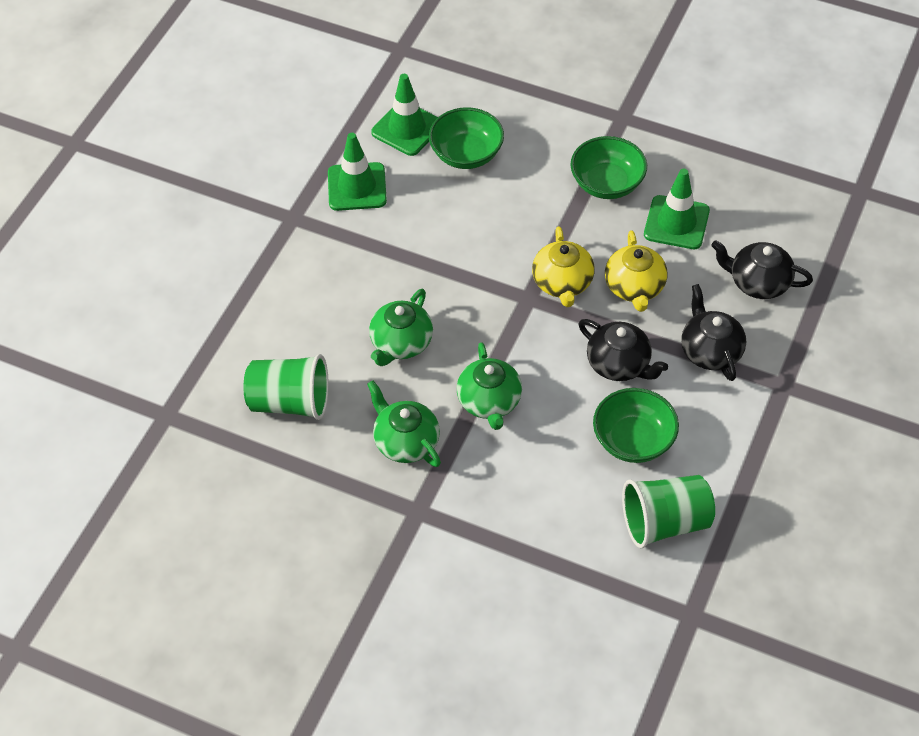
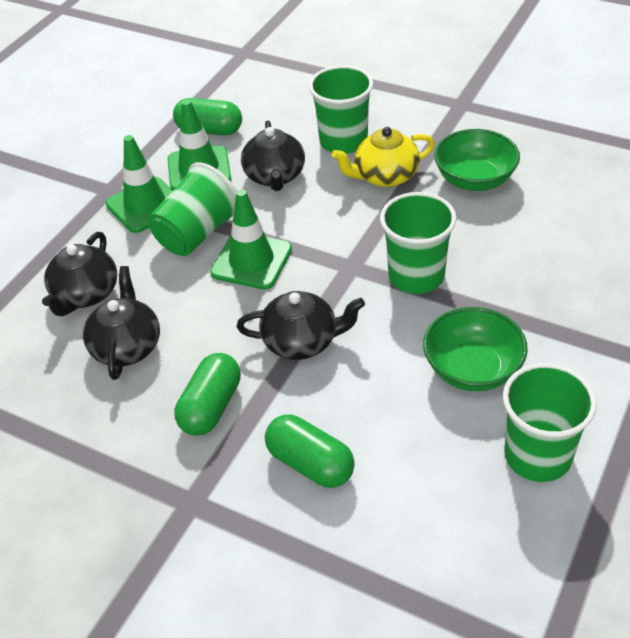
black teapot: 3 -> 4
green bowl: 3 -> 2
green capsule: 0 -> 3
green cup: 2 -> 4
green teapot: 3 -> 0
yellow teapot: 2 -> 1

